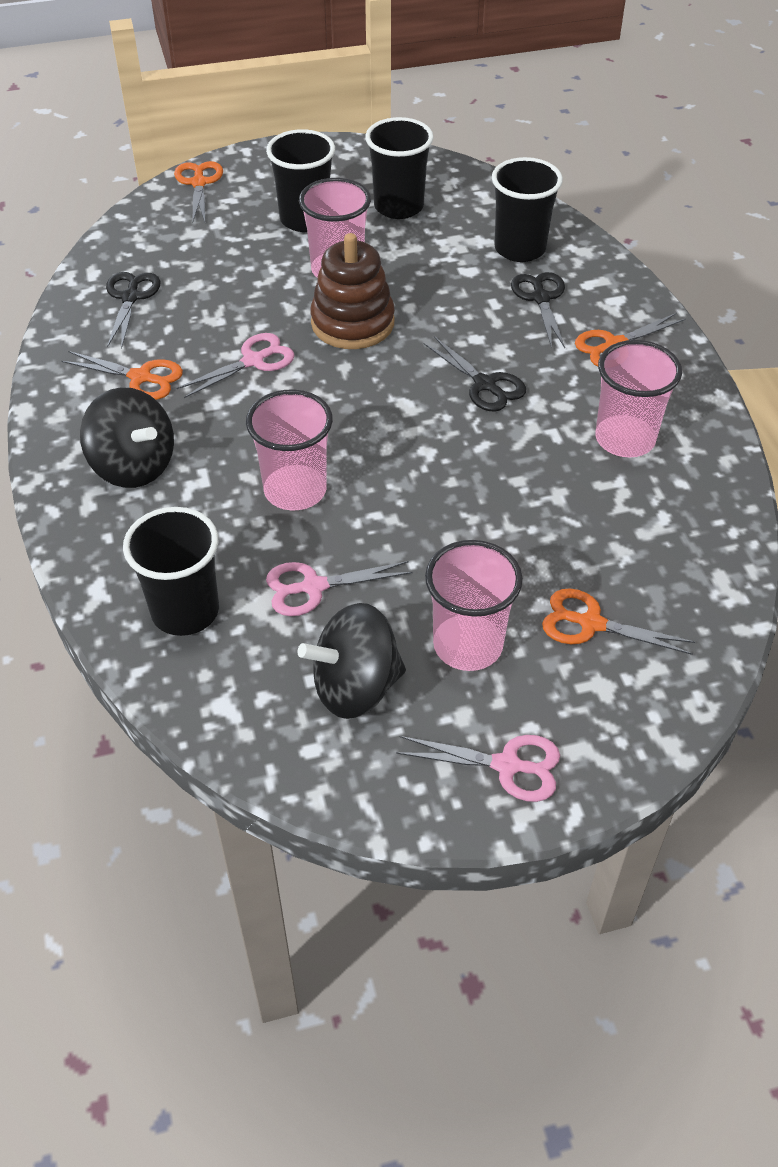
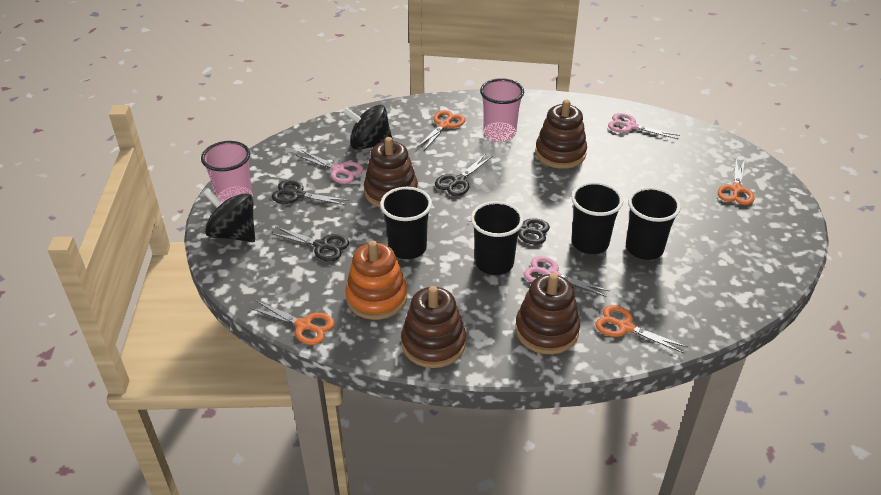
black scissors: 3 -> 4
brown stacking toy: 1 -> 4
orange stacking toy: 0 -> 1
pink cup: 4 -> 2

